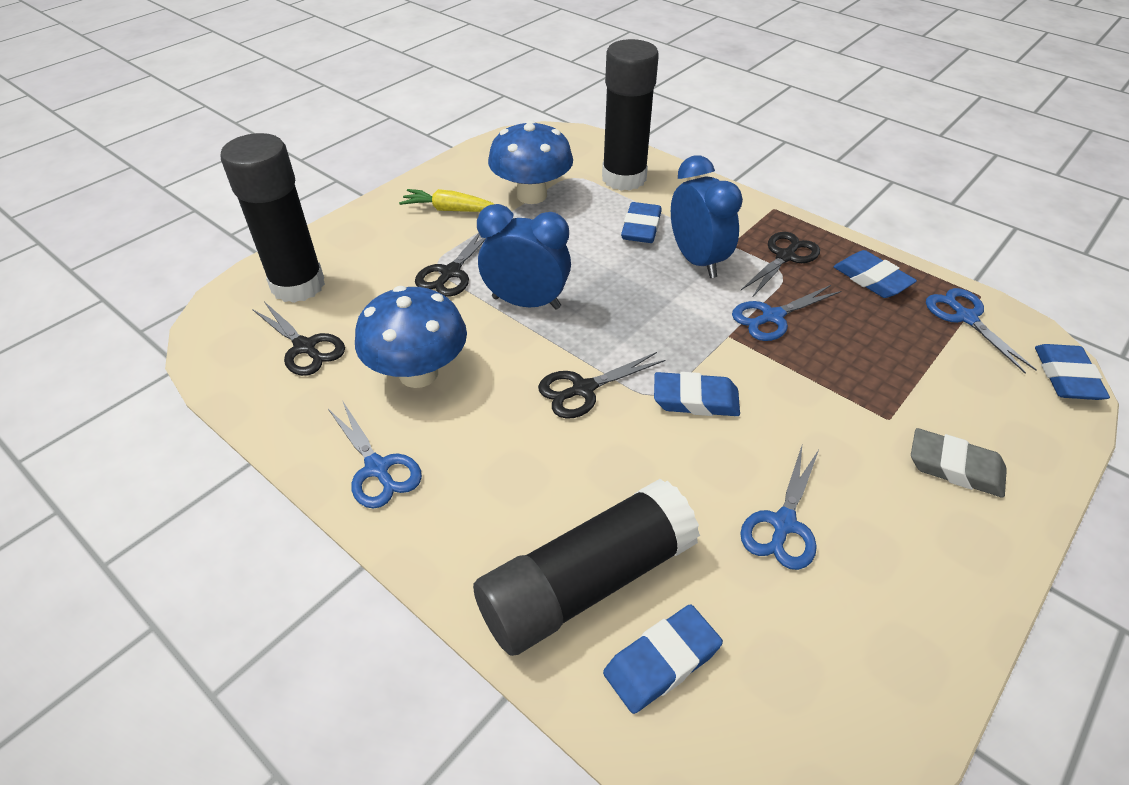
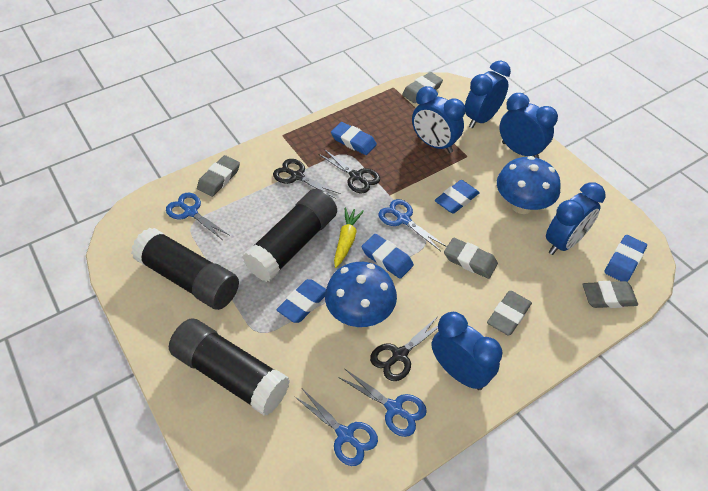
black scissors: 4 -> 3
blue clock: 2 -> 5
grey eraser: 1 -> 5

